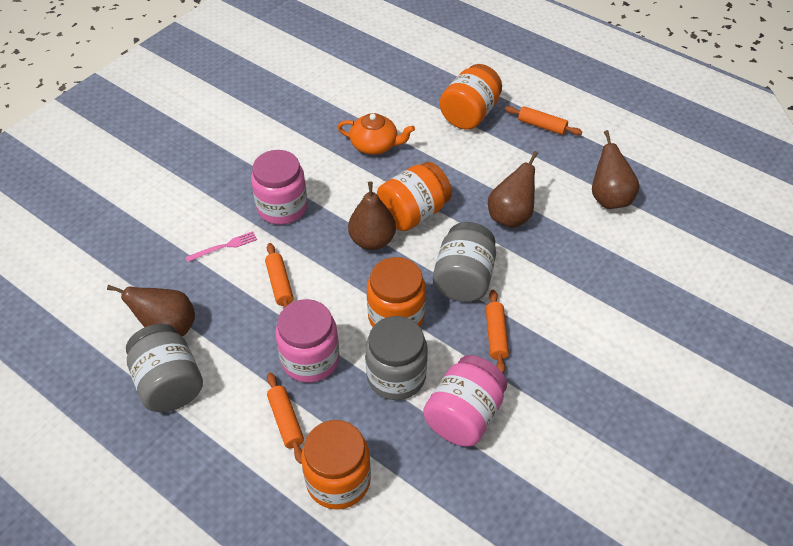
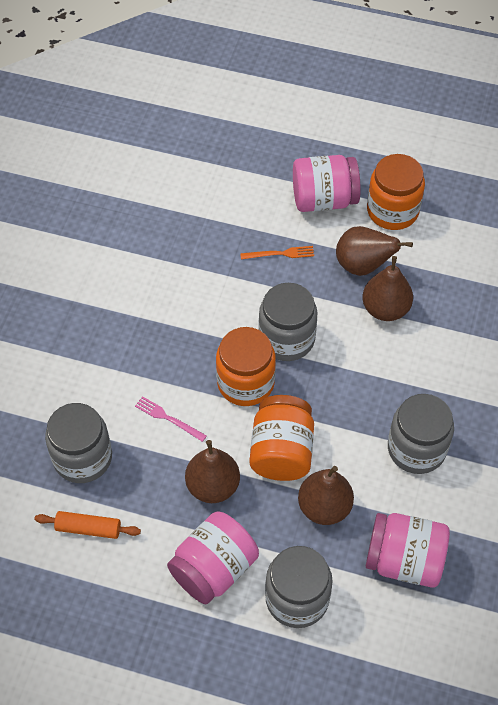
grey jar: 3 -> 4
orange fork: 0 -> 1
orange jar: 4 -> 3
orange rolling pin: 4 -> 1
orange teapot: 1 -> 0

